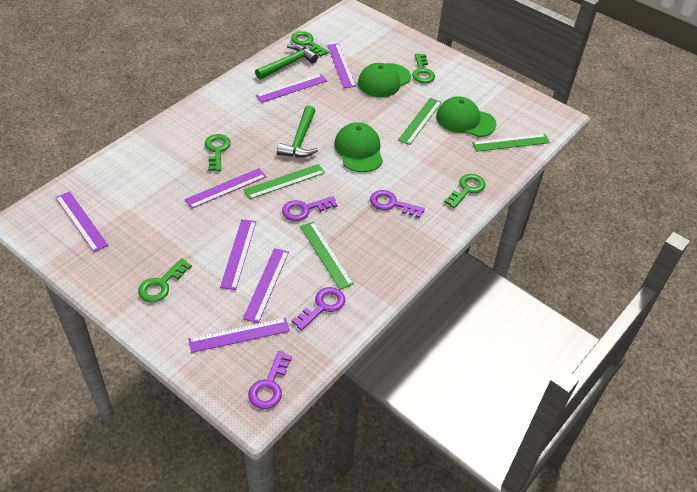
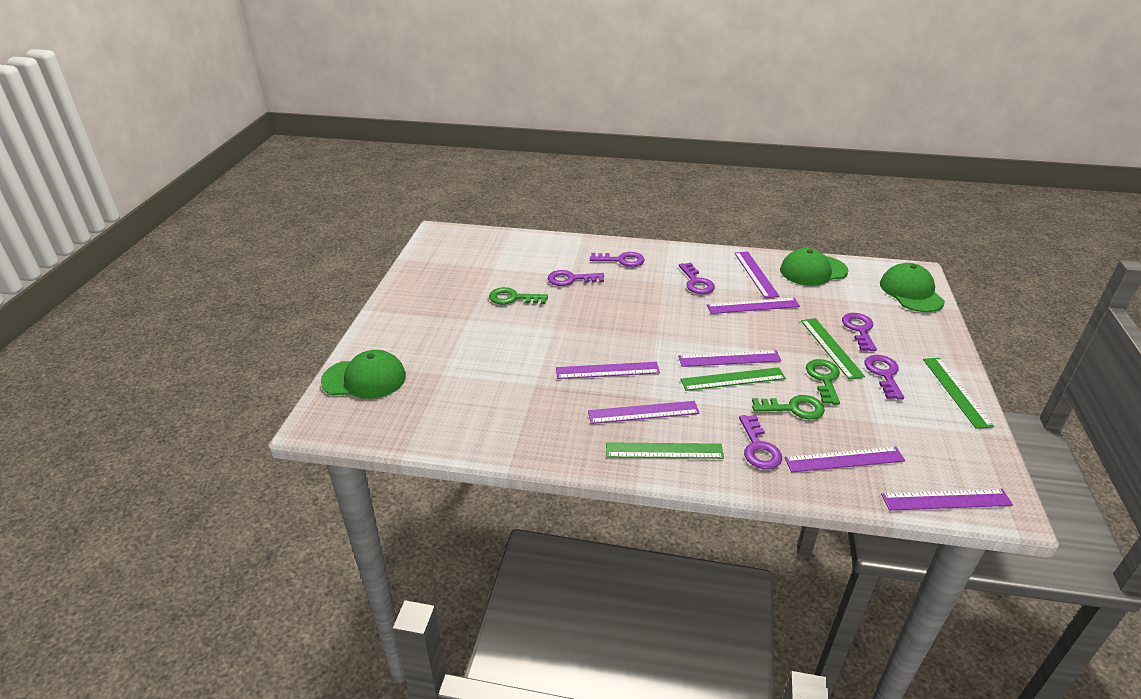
green hammer: 2 -> 0
green key: 5 -> 3
purple key: 4 -> 6

